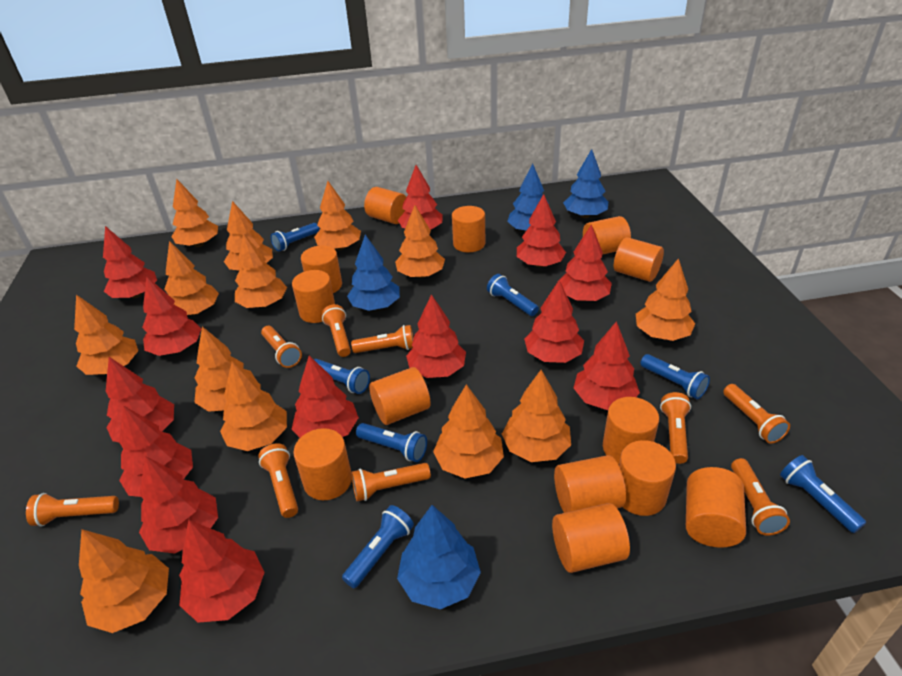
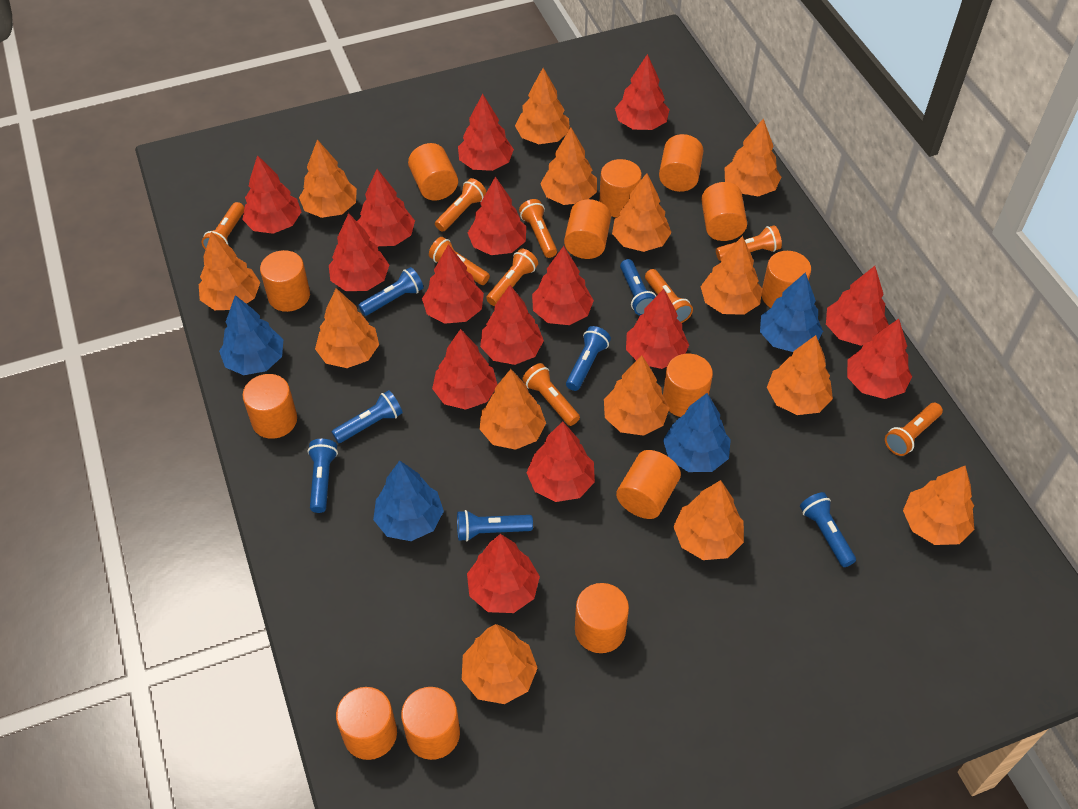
orange tree: 13 -> 14
red tree: 13 -> 15

